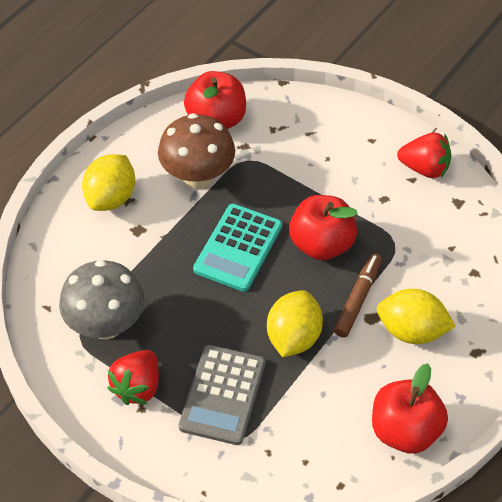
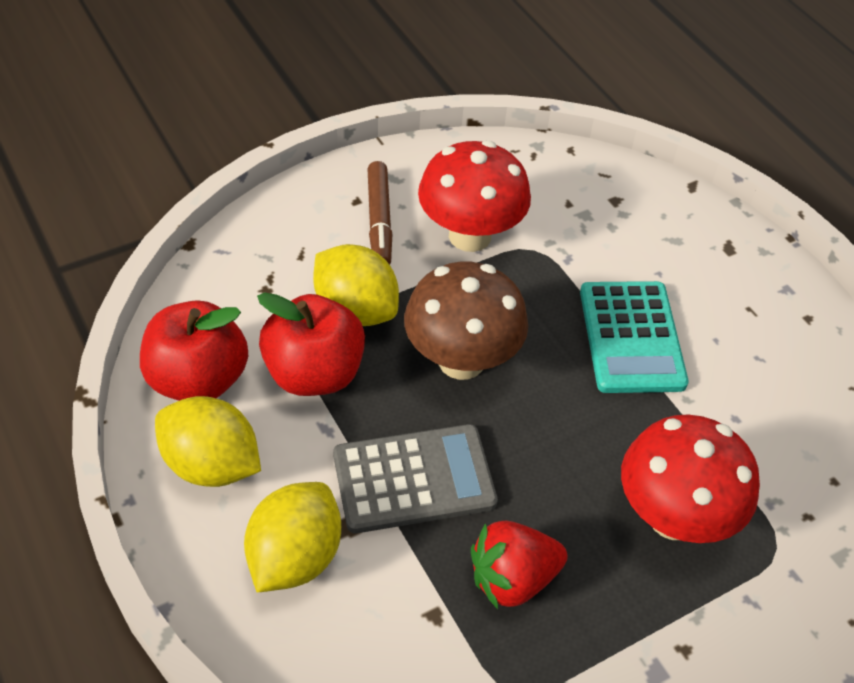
grey mushroom: 1 -> 0
red apple: 3 -> 2
red mushroom: 0 -> 2
red strawberry: 2 -> 1

